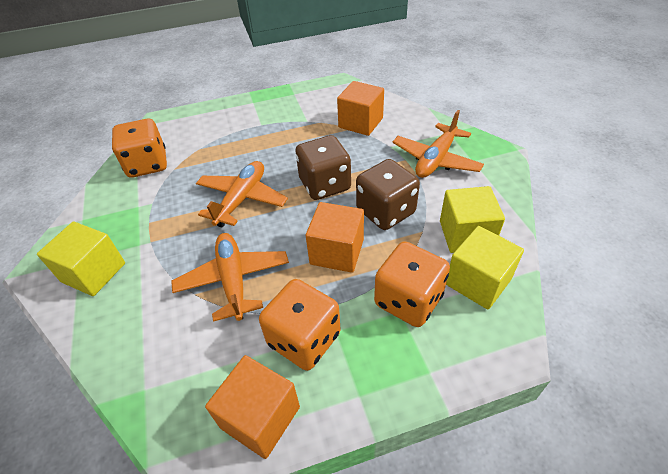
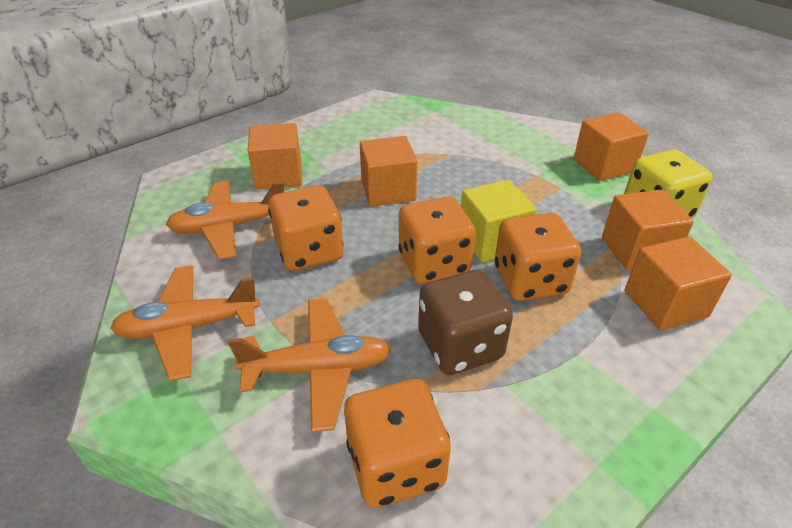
brown dice: 2 -> 1
orange cube: 3 -> 5
orange dice: 3 -> 4
yellow cube: 3 -> 1
yellow dice: 0 -> 1

